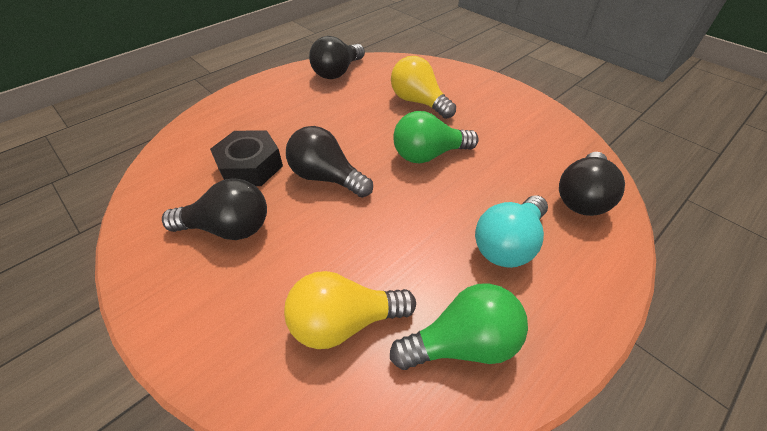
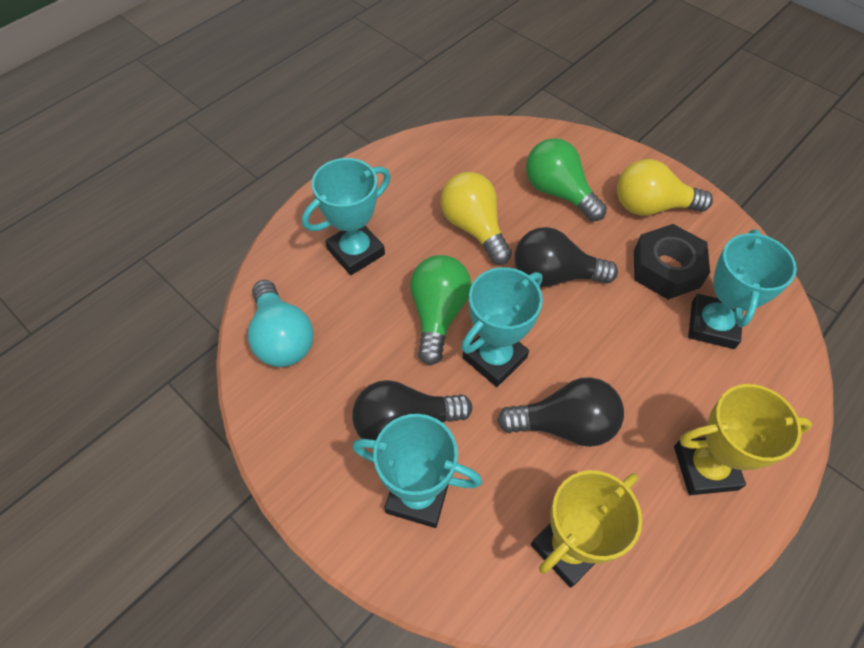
black light bulb: 4 -> 3
turquoise trophy: 0 -> 4
yellow trophy: 0 -> 2

